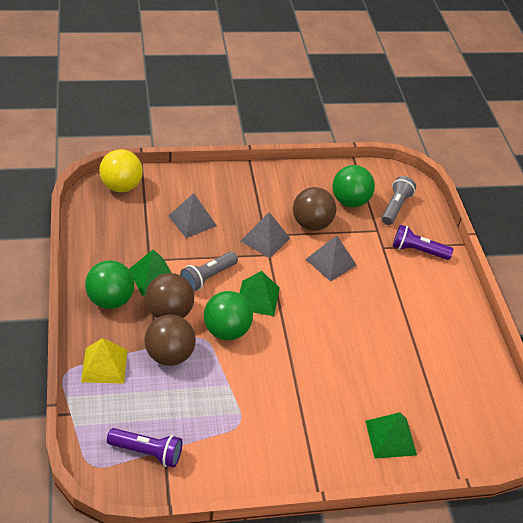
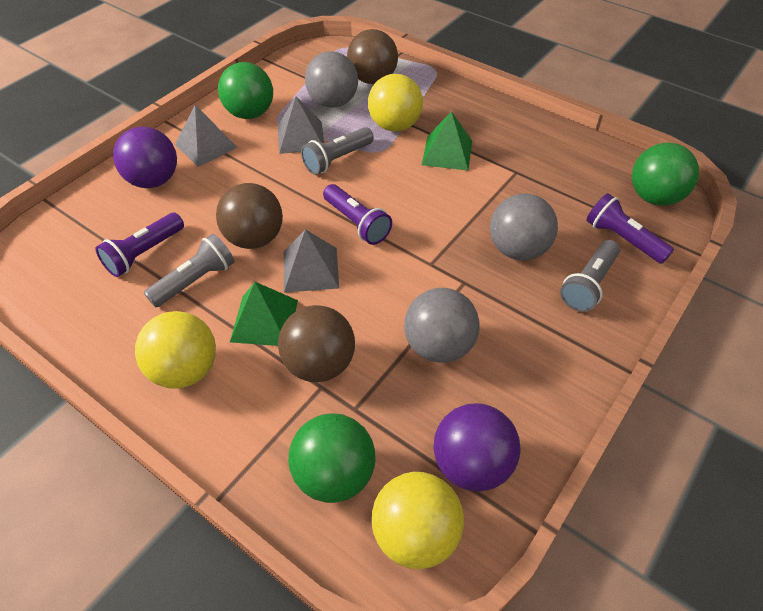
green pyramid: 3 -> 2
grey ball: 0 -> 3
grey flashlight: 2 -> 3
purple ball: 0 -> 2
purple flashlight: 2 -> 3
yellow ball: 1 -> 3
yellow pyramid: 1 -> 0

